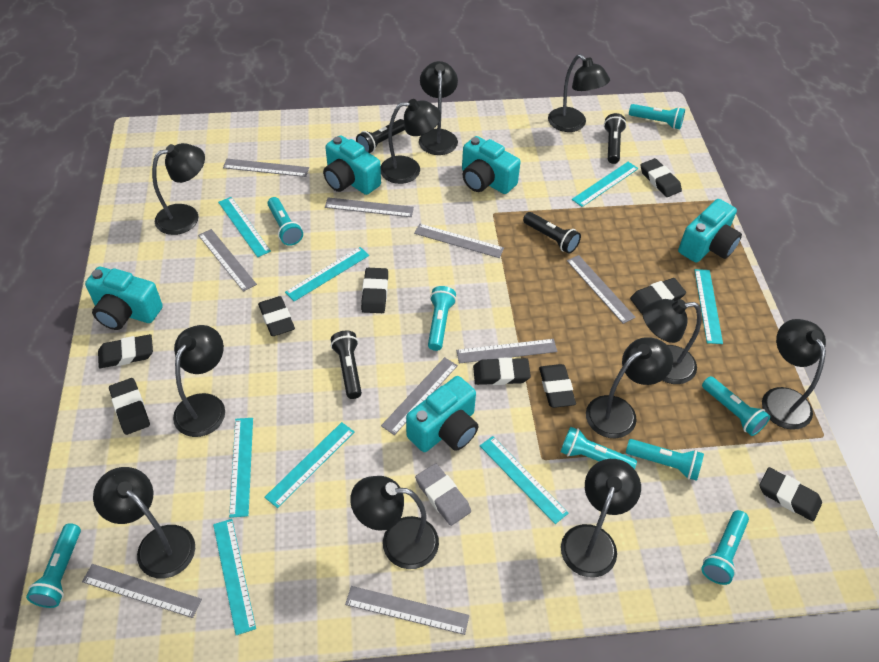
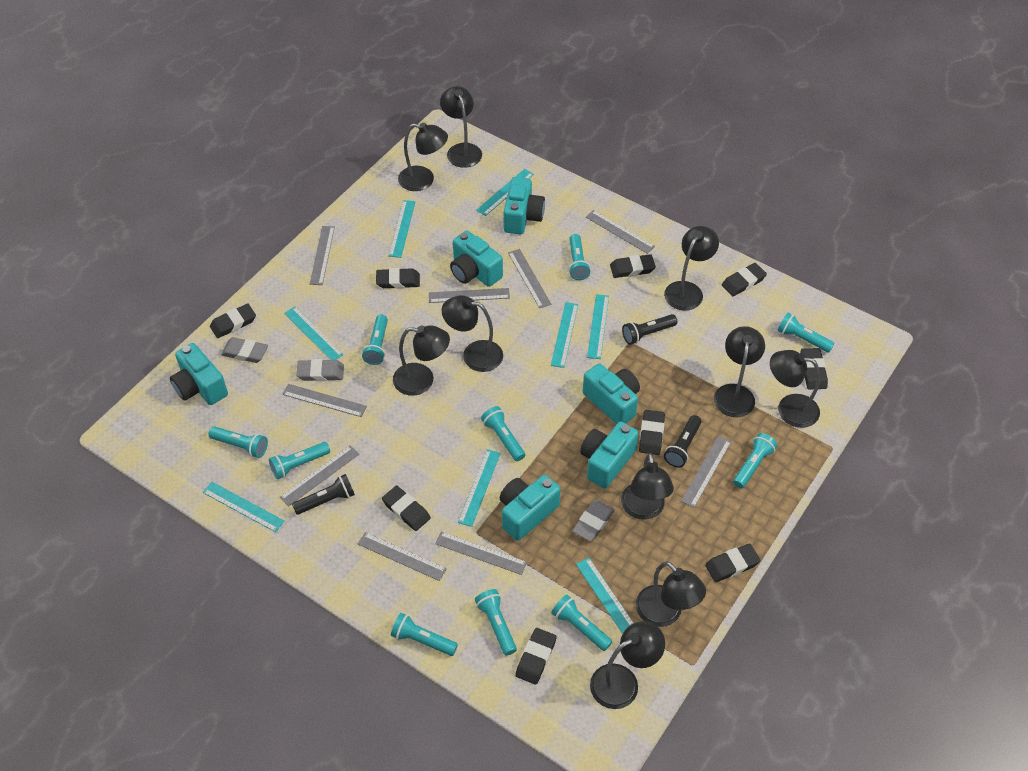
black flashlight: 4 -> 3
black lamp: 11 -> 10
grey eraser: 1 -> 3
turquoise camera: 5 -> 6
turquoise flashlight: 8 -> 10

